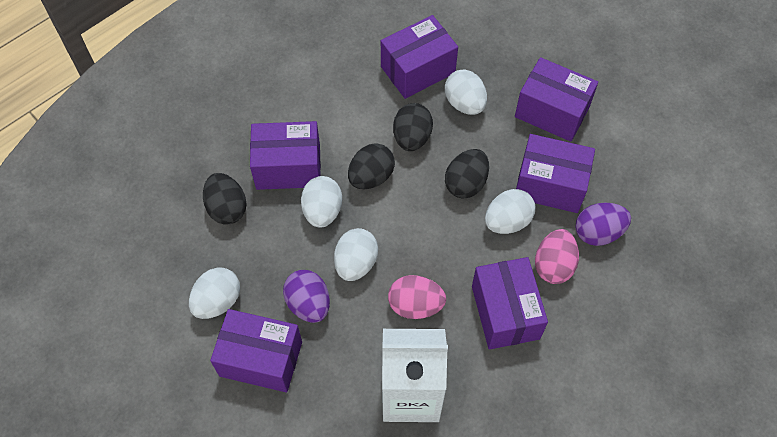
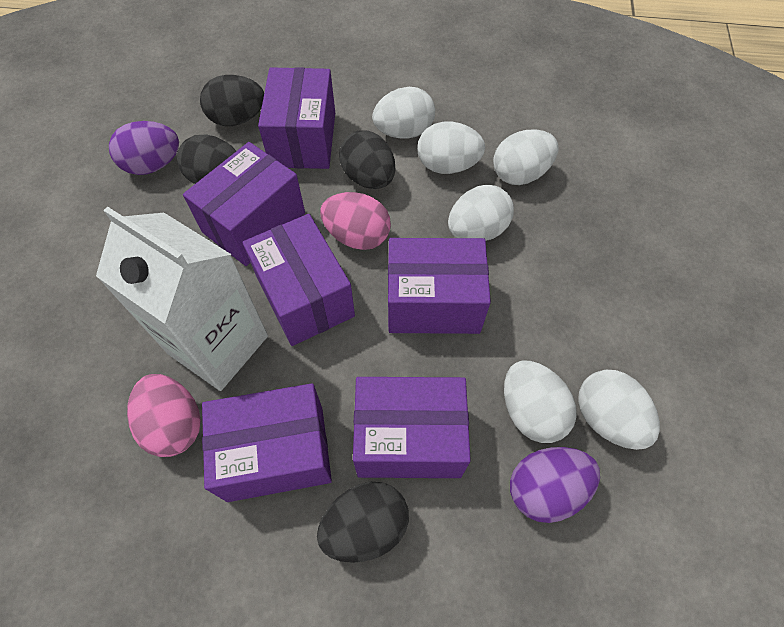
white egg: 5 -> 6

